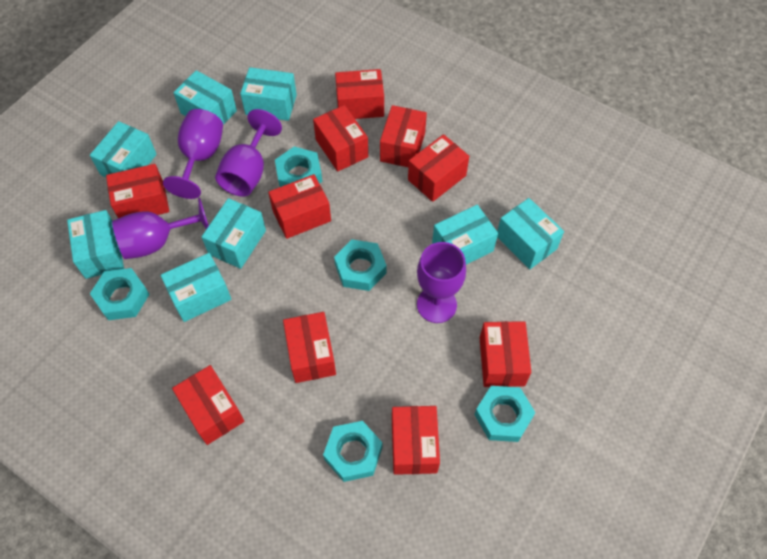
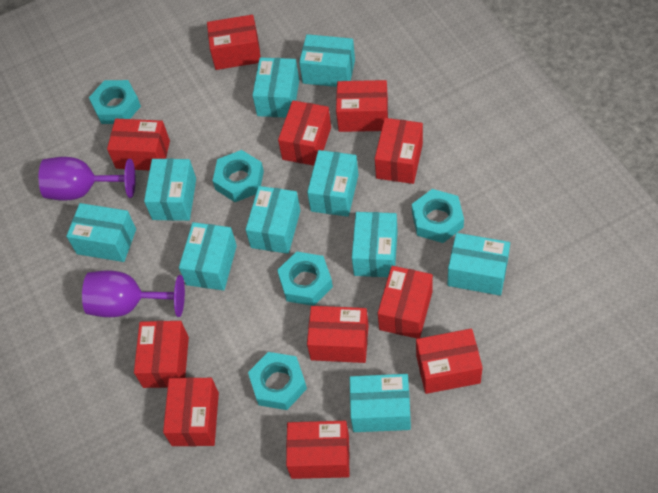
purple goblet: 4 -> 2
red box: 10 -> 11
turquoise box: 8 -> 10

